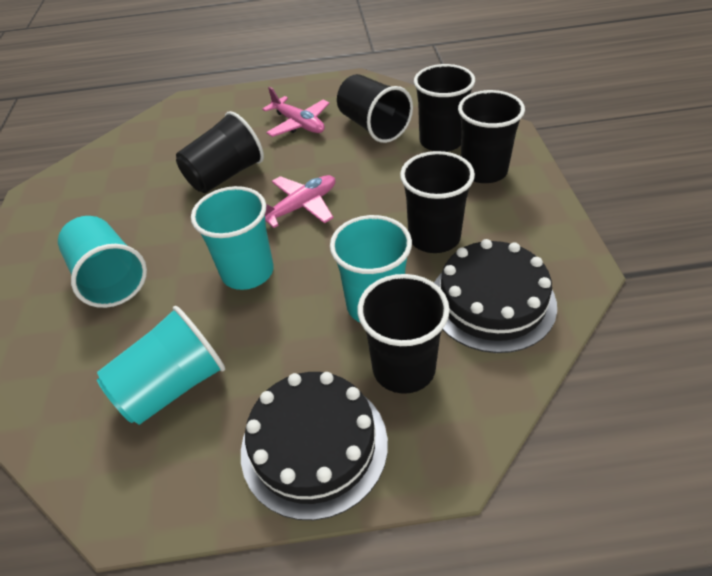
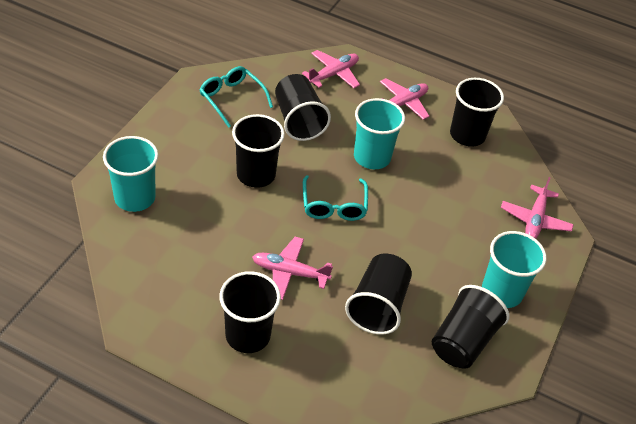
black cake: 2 -> 0
pink plane: 2 -> 4
turquoise cup: 4 -> 3
turquoise glasses: 0 -> 2

